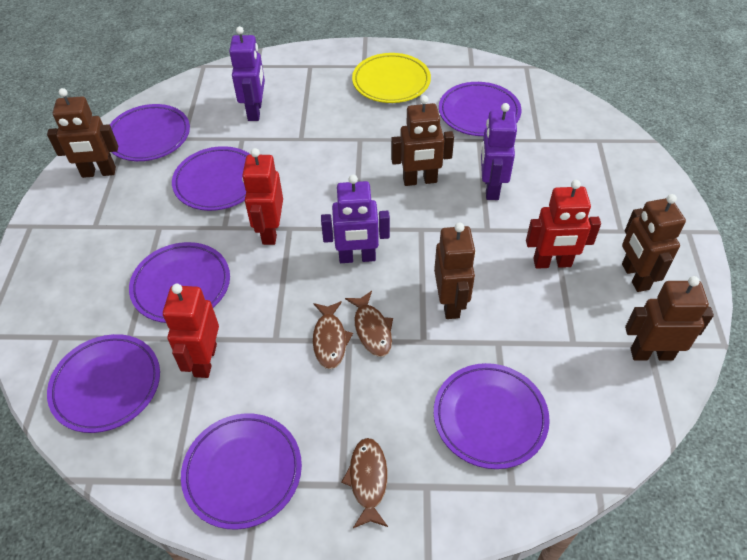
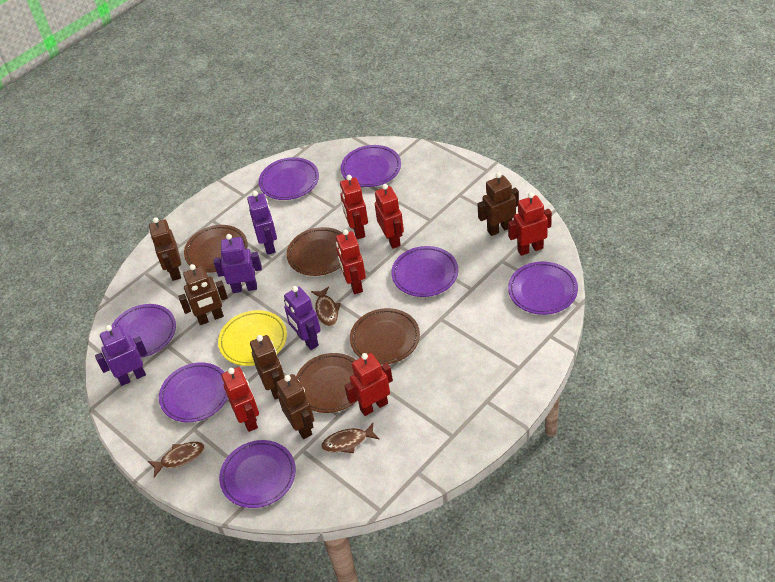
brown plate: 0 -> 4
purple robot: 3 -> 4
red robot: 3 -> 6

